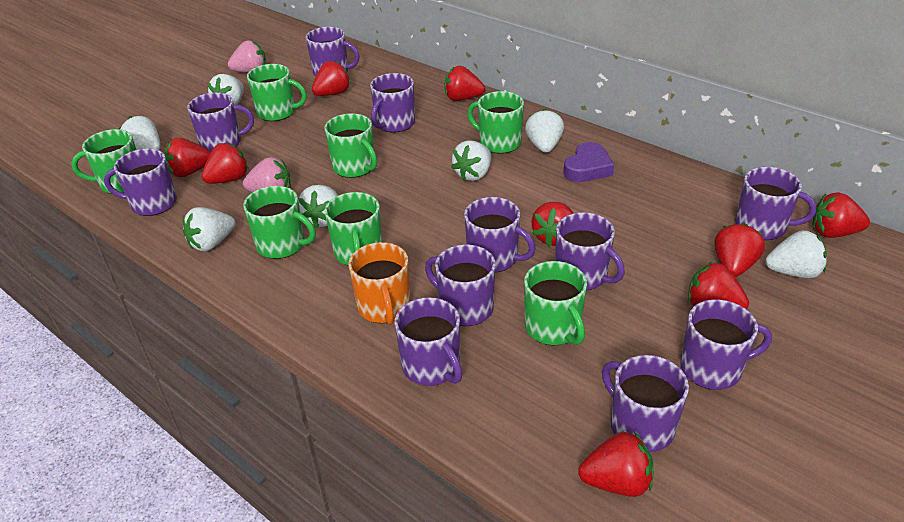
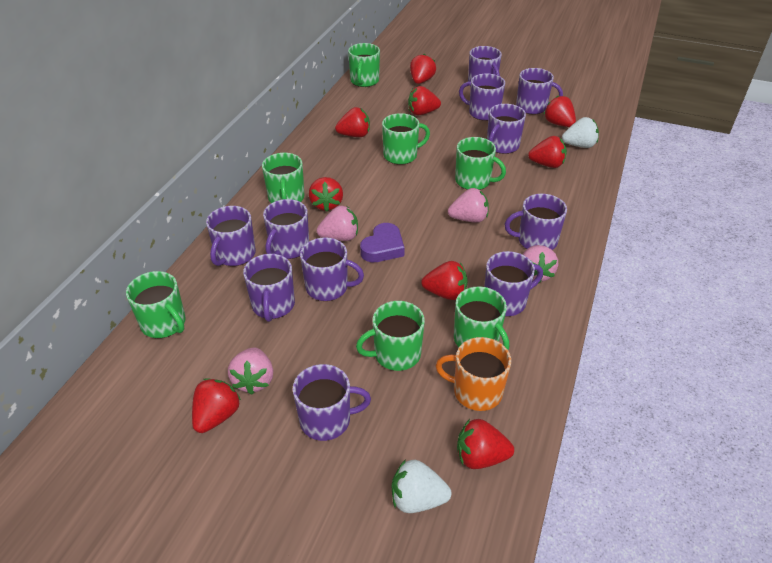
pink strawberry: 2 -> 4
white strawberry: 7 -> 2

